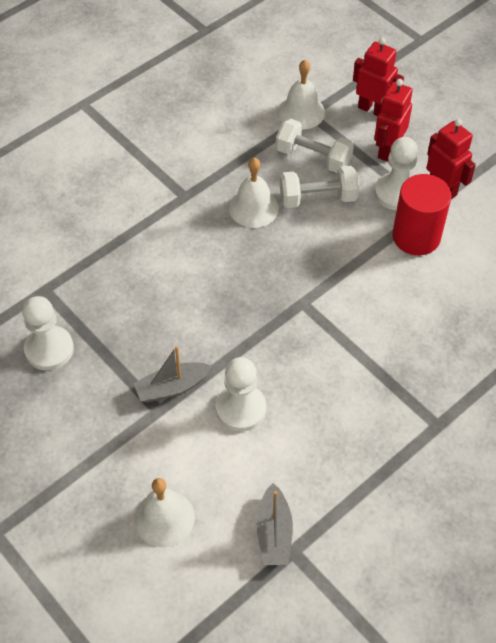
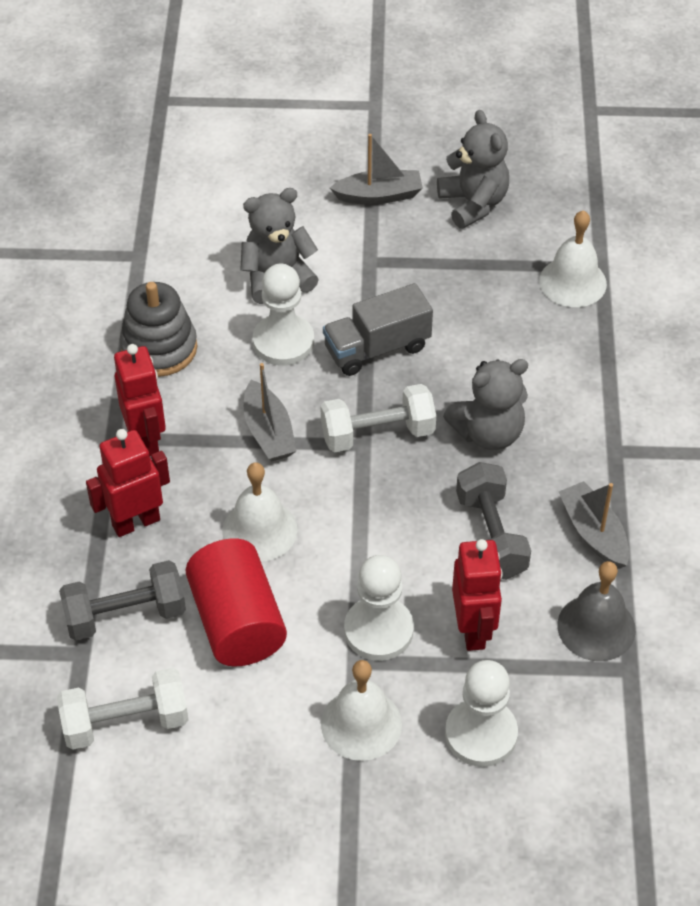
grey bell: 0 -> 1
grey boat: 2 -> 3
grey dumbbell: 0 -> 2
grey stacking toy: 0 -> 1
grey teddy bear: 0 -> 3
grey truck: 0 -> 1

